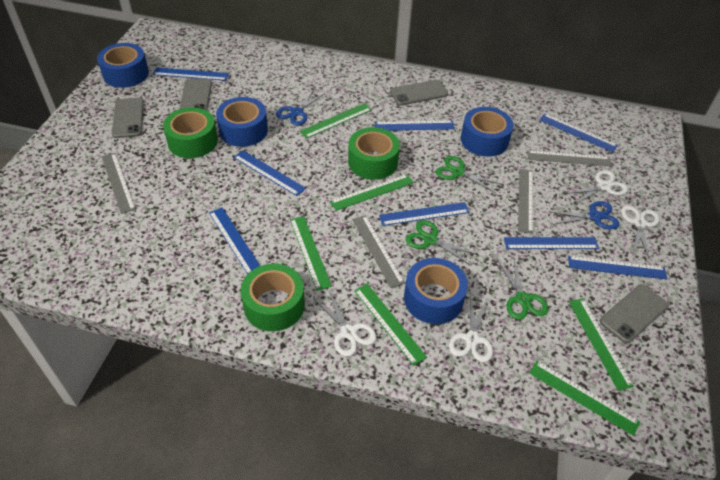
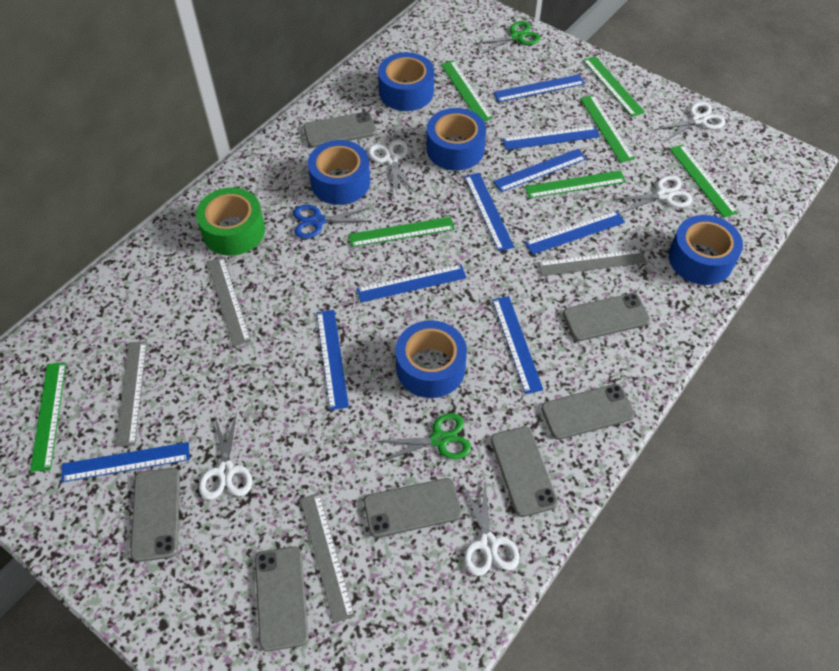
blue ruler: 8 -> 9
blue scissors: 2 -> 1
blue tape: 4 -> 5
green ruler: 6 -> 7
green scissors: 3 -> 2
green tape: 3 -> 1
grey phone: 4 -> 7
white scissors: 4 -> 5

